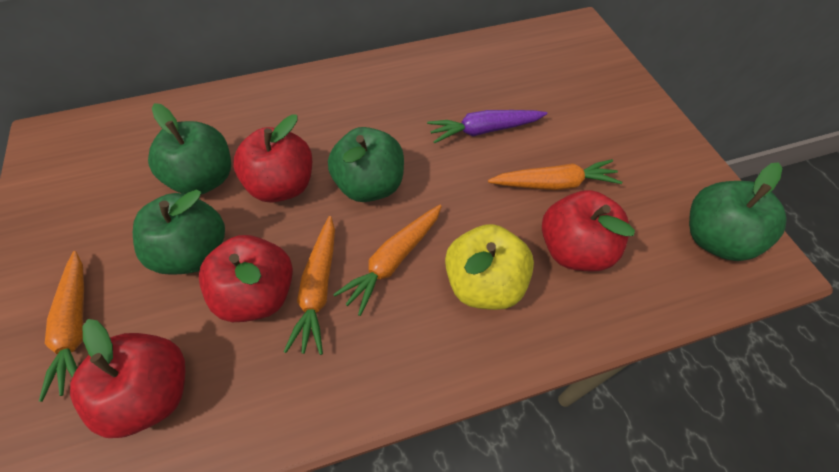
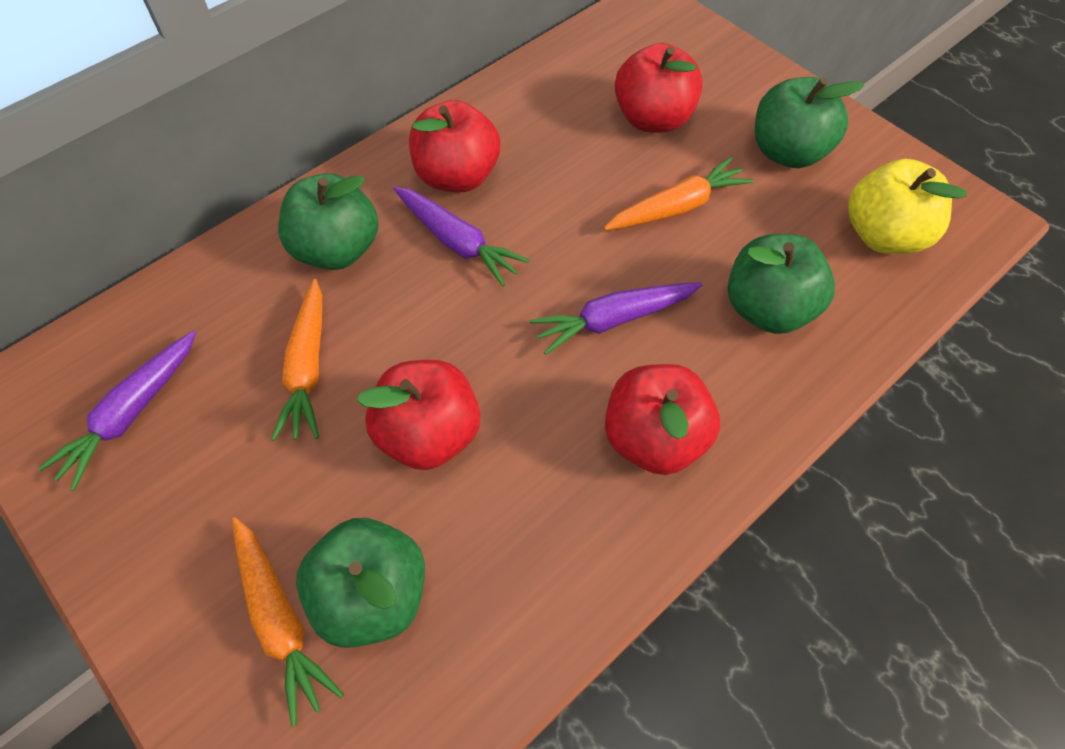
orange carrot: 4 -> 3
purple carrot: 1 -> 3

